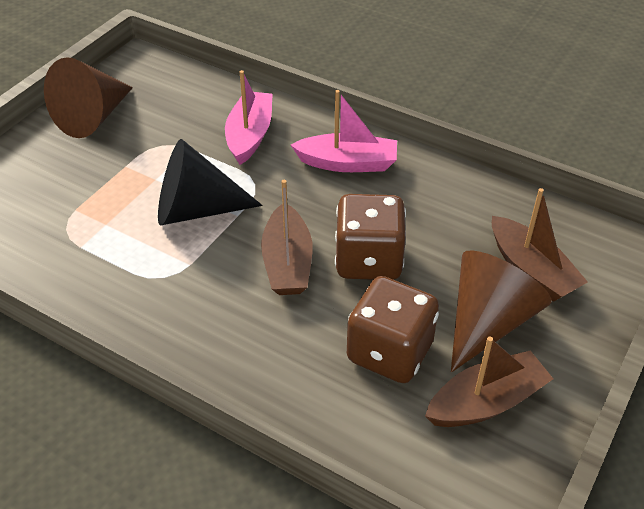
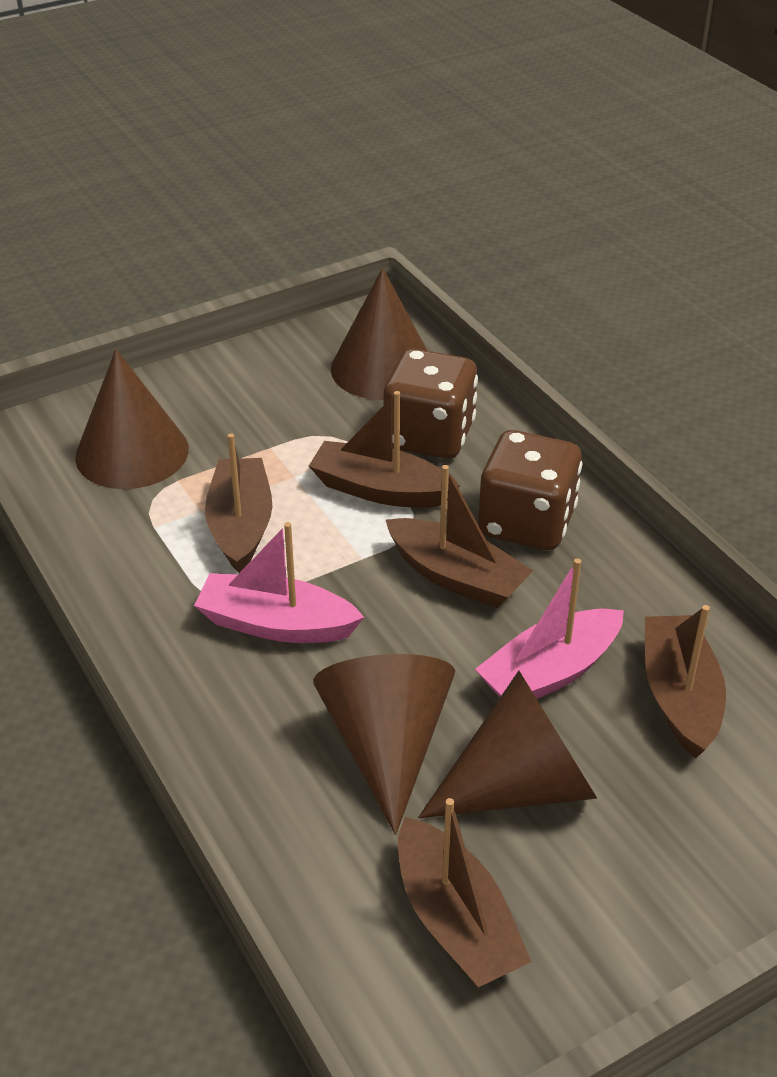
black cone: 1 -> 0
brown boat: 3 -> 5
brown cone: 2 -> 4

